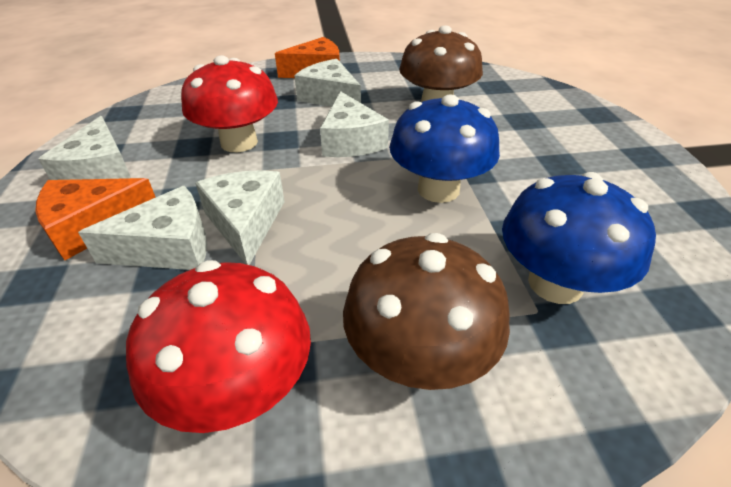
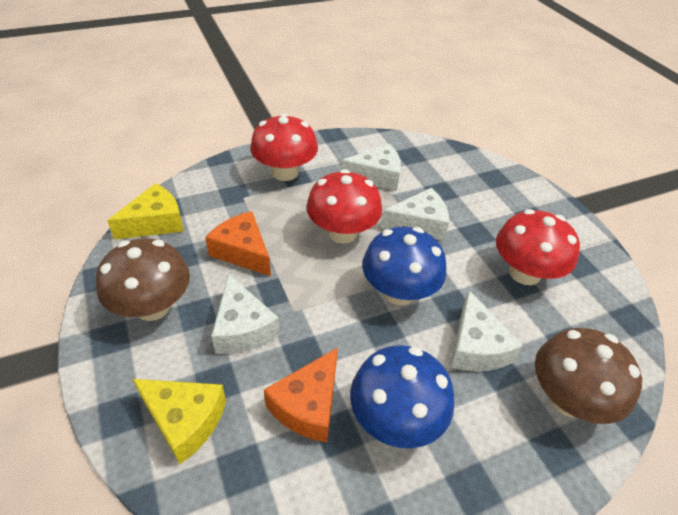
red mushroom: 2 -> 3
white cheese: 5 -> 4
yellow cheese: 0 -> 2

